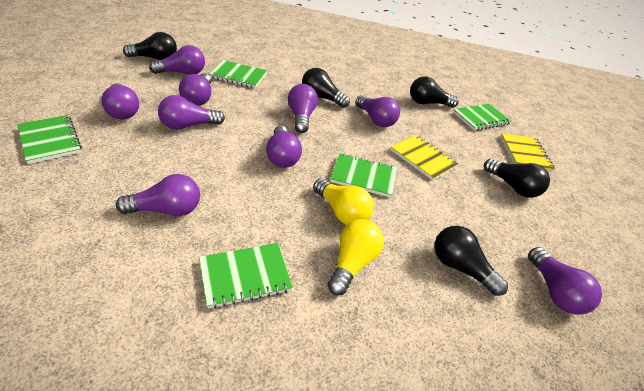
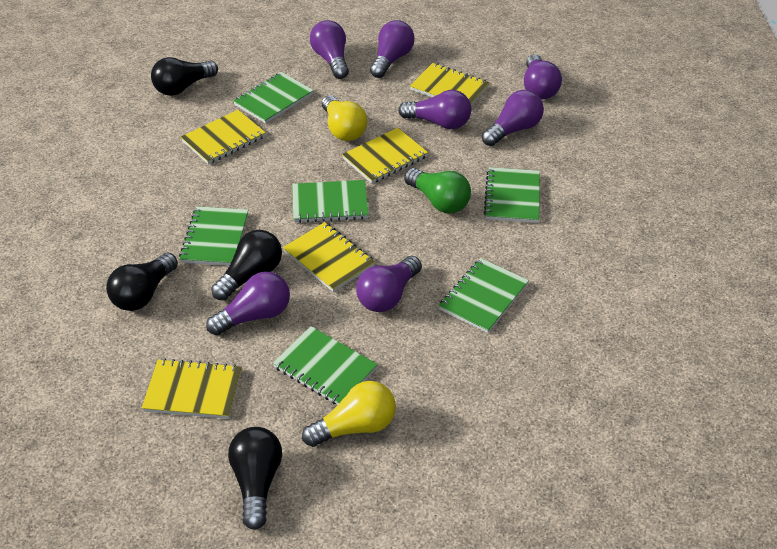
black light bulb: 5 -> 4
green light bulb: 0 -> 1
green notebook: 5 -> 6
purple light bulb: 9 -> 7
yellow notebook: 2 -> 5

